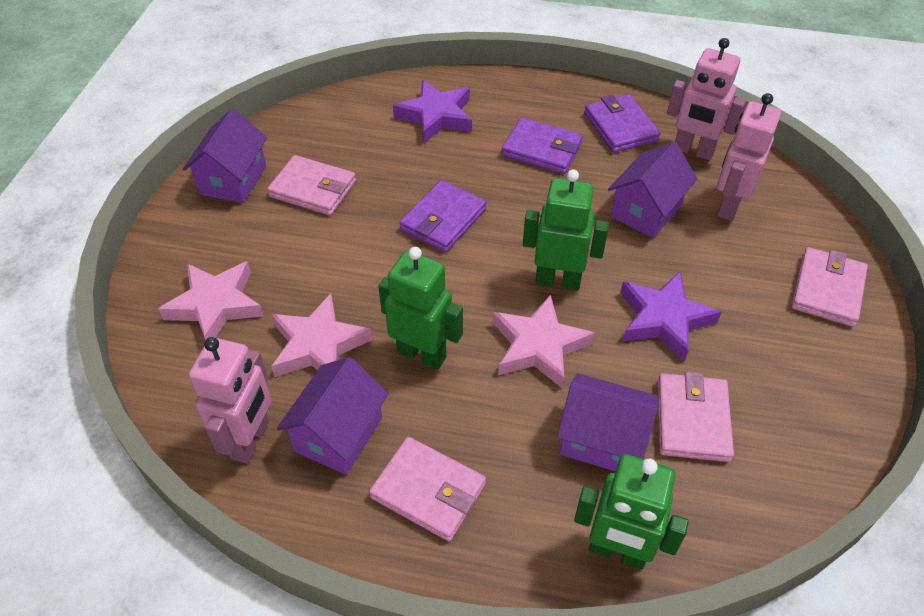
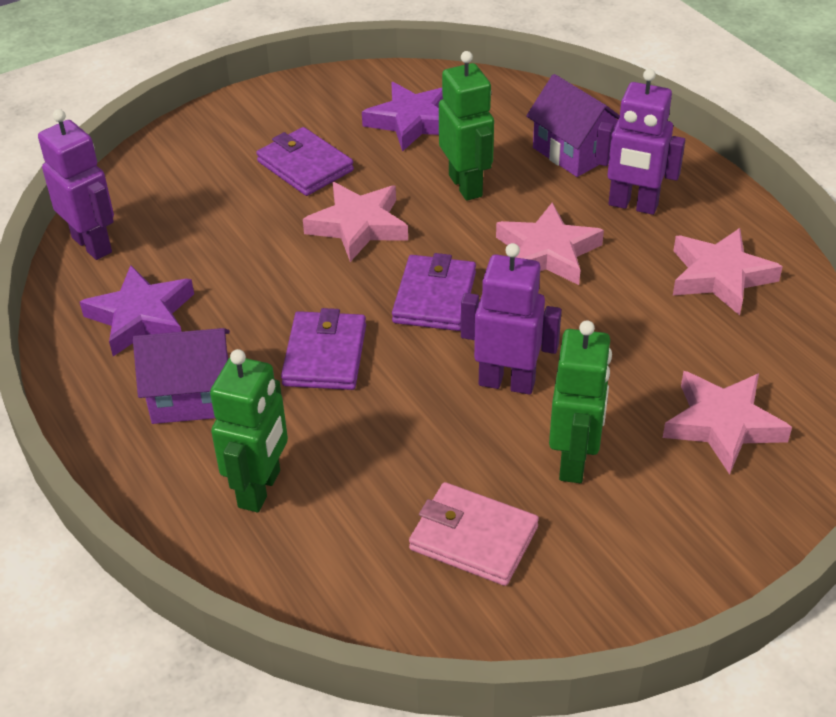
pink robot: 3 -> 0
pink star: 3 -> 4
pink wallet: 4 -> 1
purple house: 4 -> 2
purple robot: 0 -> 3

